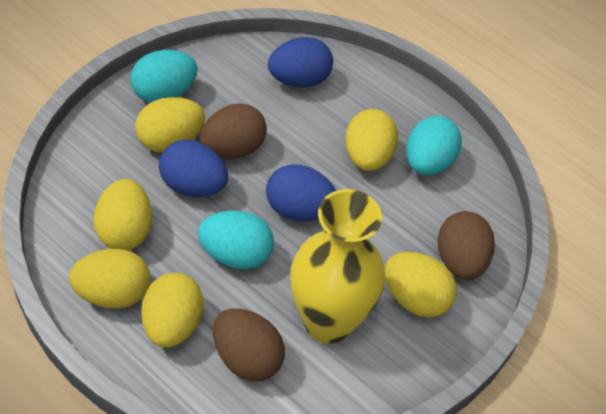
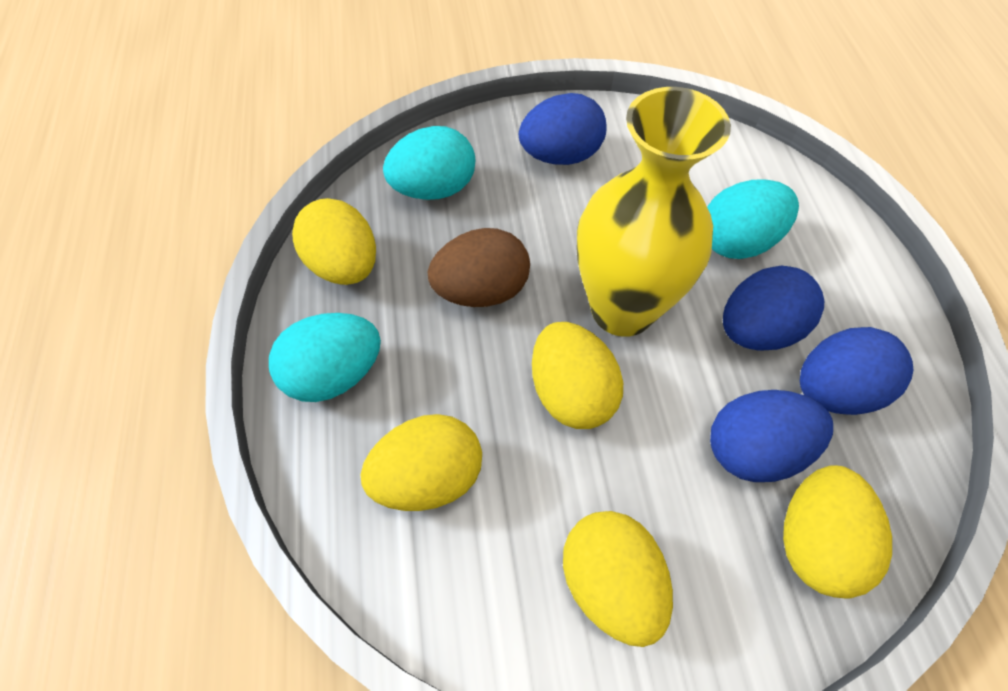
blue egg: 3 -> 4
brown egg: 3 -> 1
yellow egg: 6 -> 5

